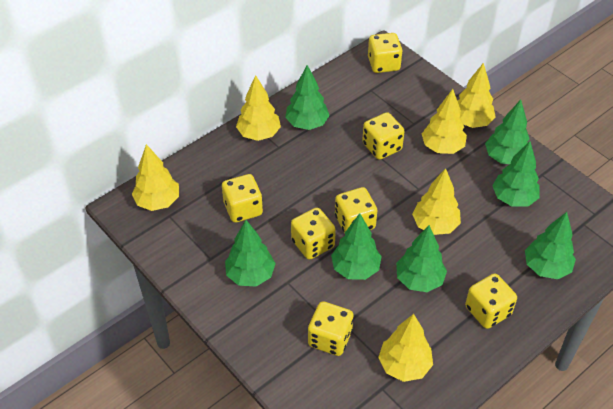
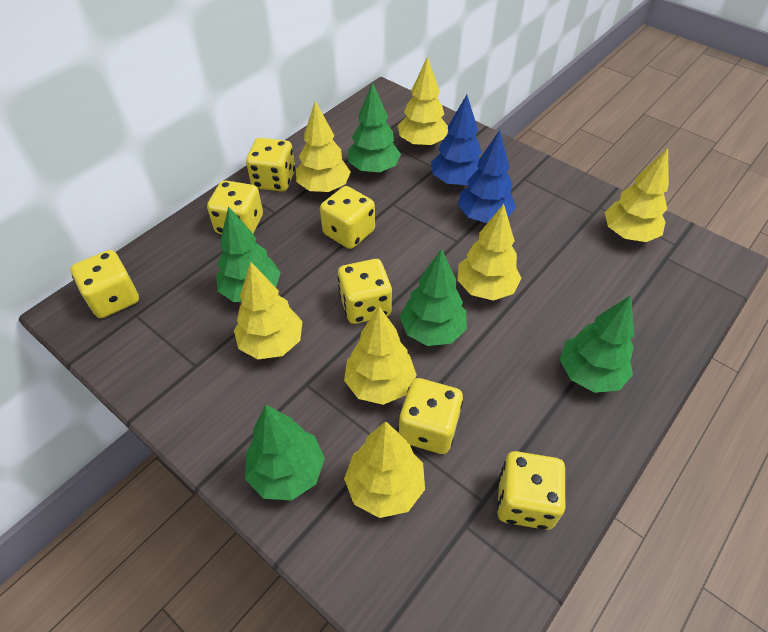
blue tree: 0 -> 2
green tree: 7 -> 5
yellow tree: 6 -> 7

